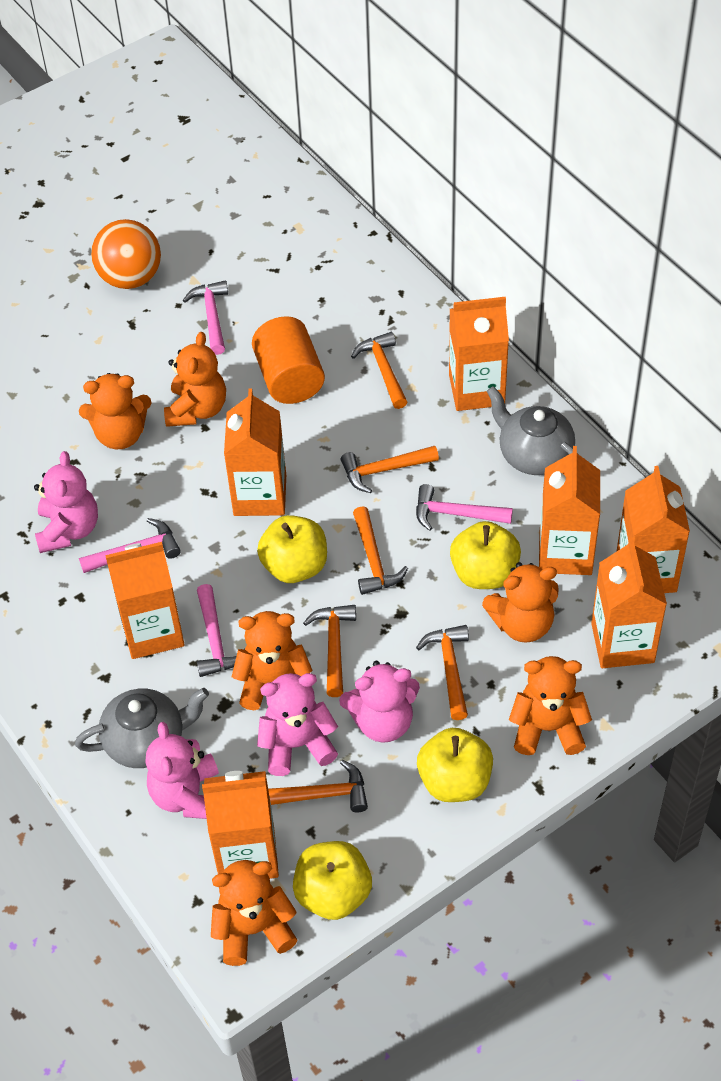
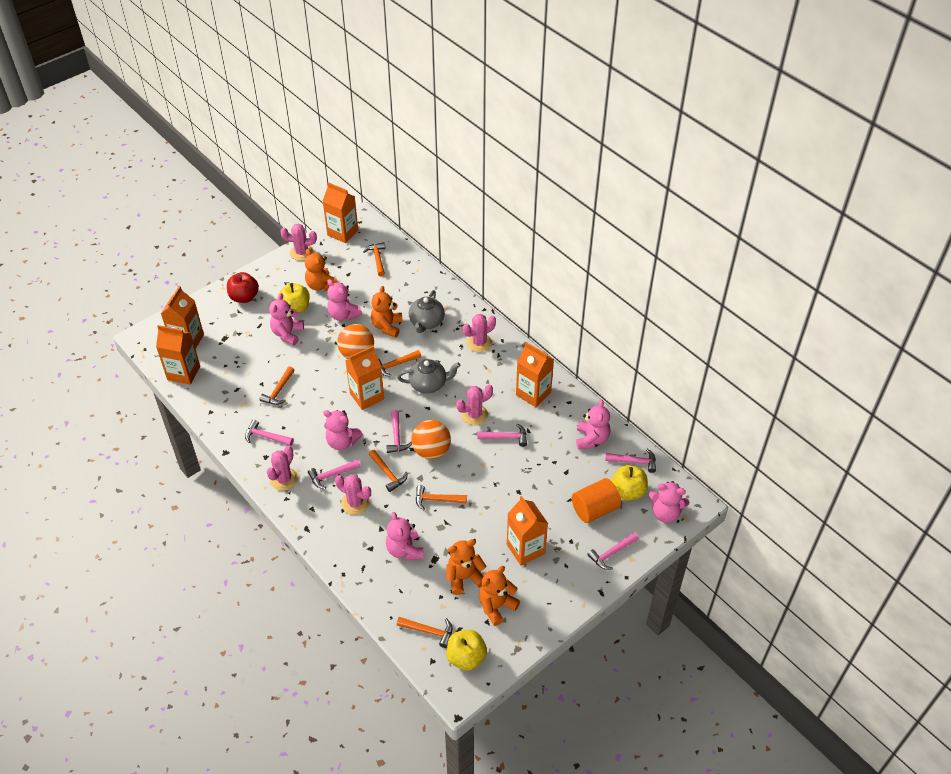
orange ball: 1 -> 2
orange carton: 7 -> 6
orange teddy bear: 6 -> 4
pink cactus: 0 -> 5
pink hammer: 4 -> 6
pink teddy bear: 4 -> 6
red apple: 0 -> 1
yellow apple: 4 -> 3

